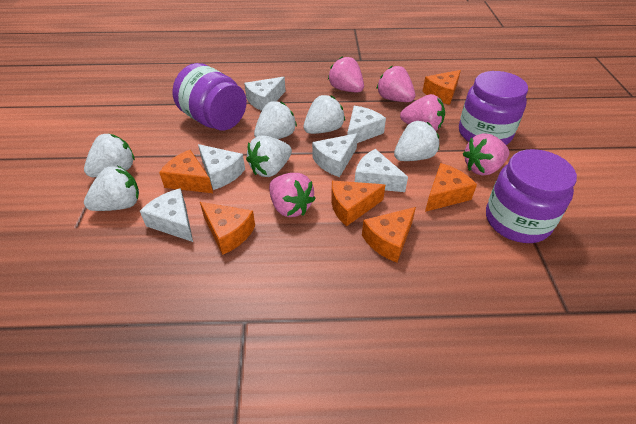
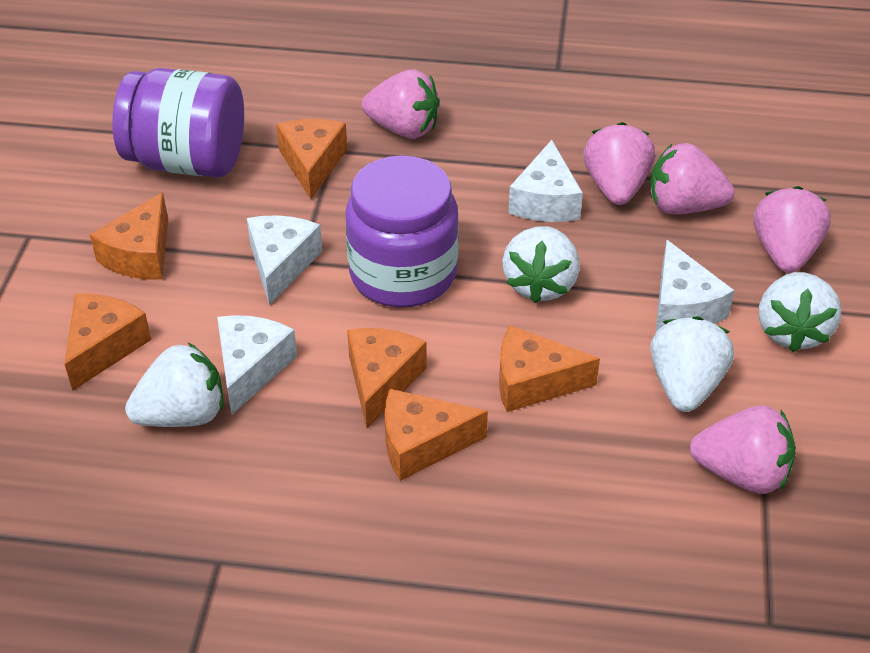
purple jar: 3 -> 2
white cheese: 6 -> 4
white strawberry: 6 -> 4

